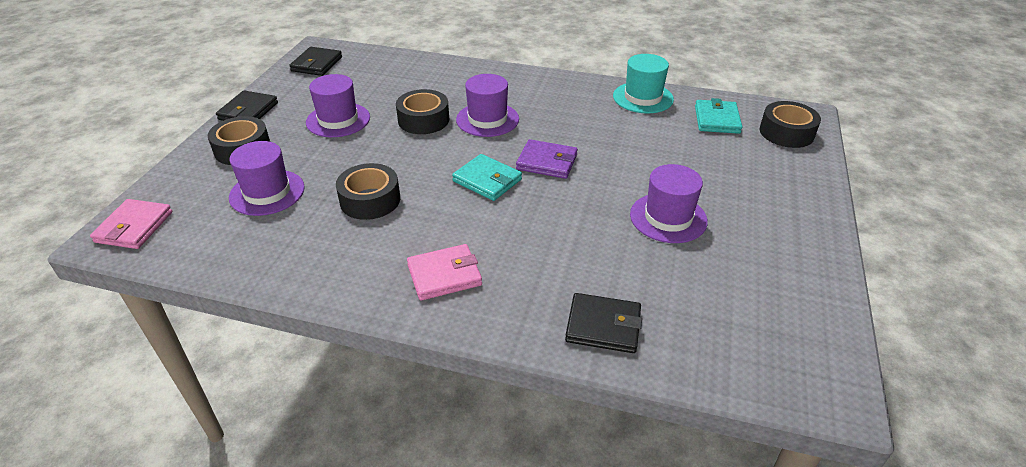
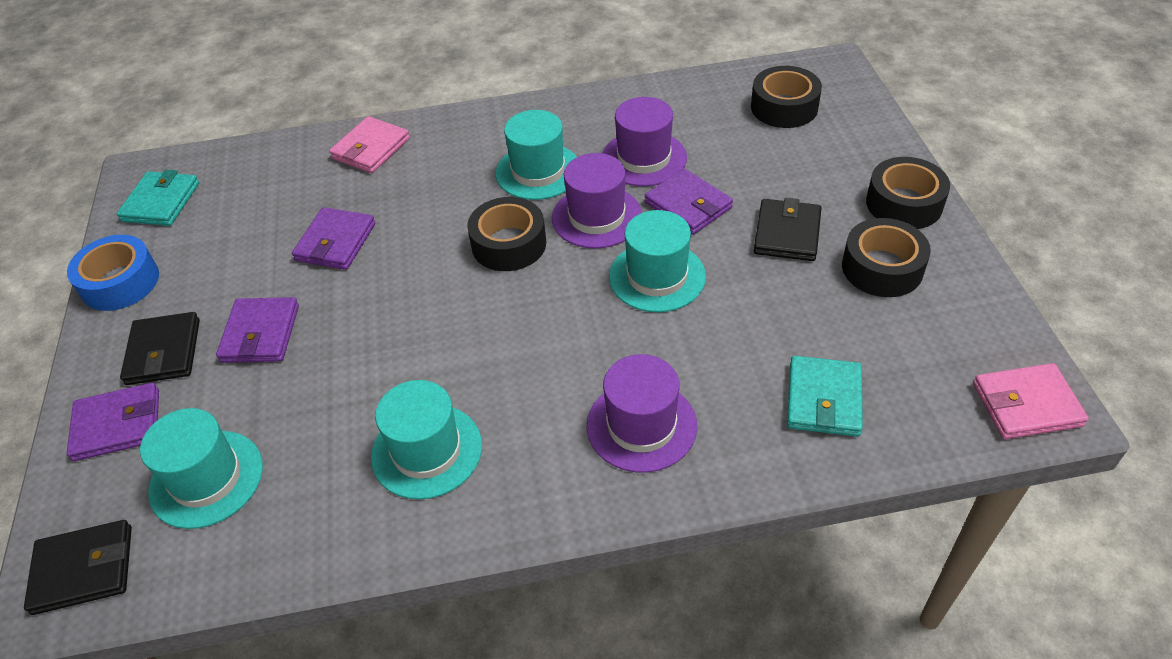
blue tape: 0 -> 1
purple hat: 4 -> 3
purple wallet: 1 -> 4
turquoise hat: 1 -> 4

